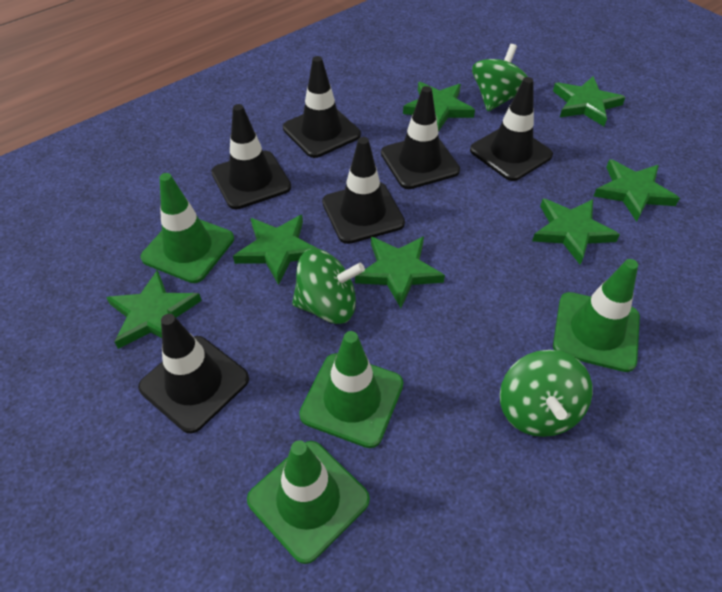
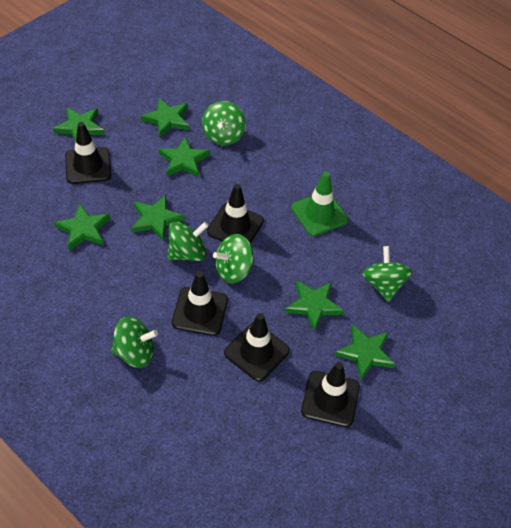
black traffic cone: 6 -> 5
green spinning top: 3 -> 5
green traffic cone: 4 -> 1

